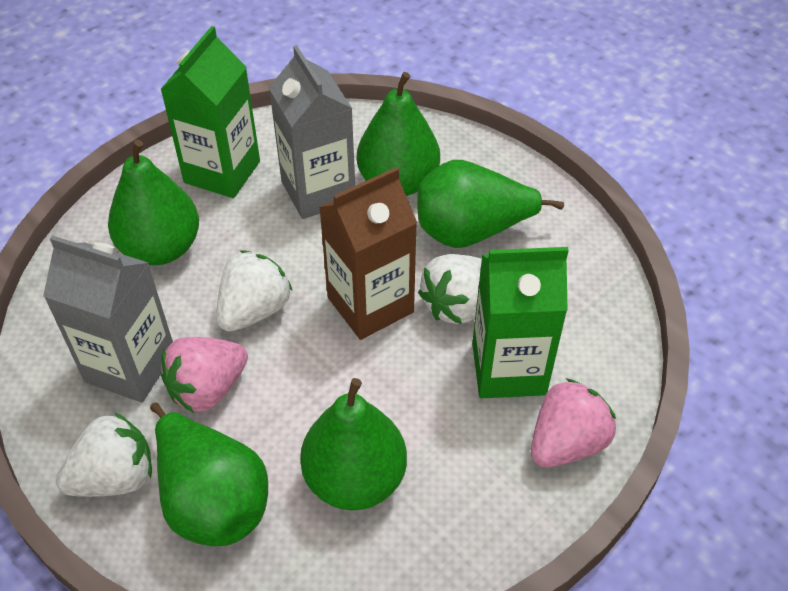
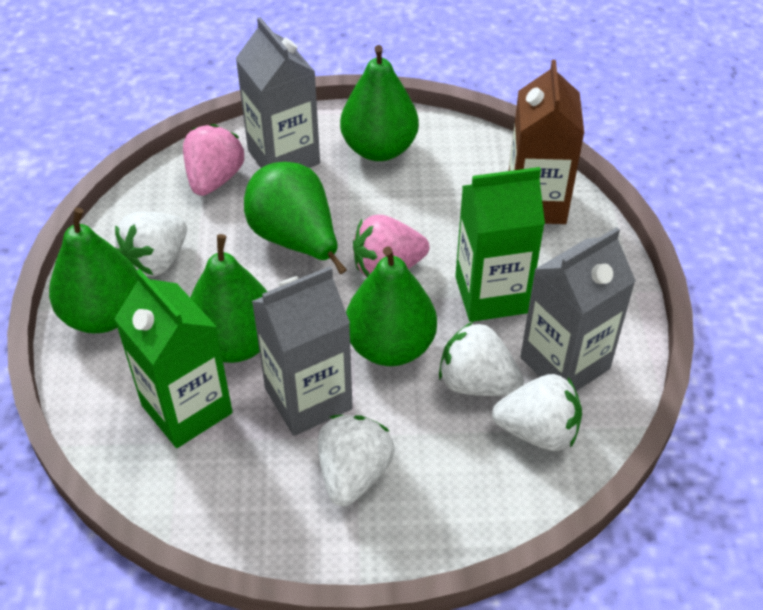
grey carton: 2 -> 3
white strawberry: 3 -> 4

